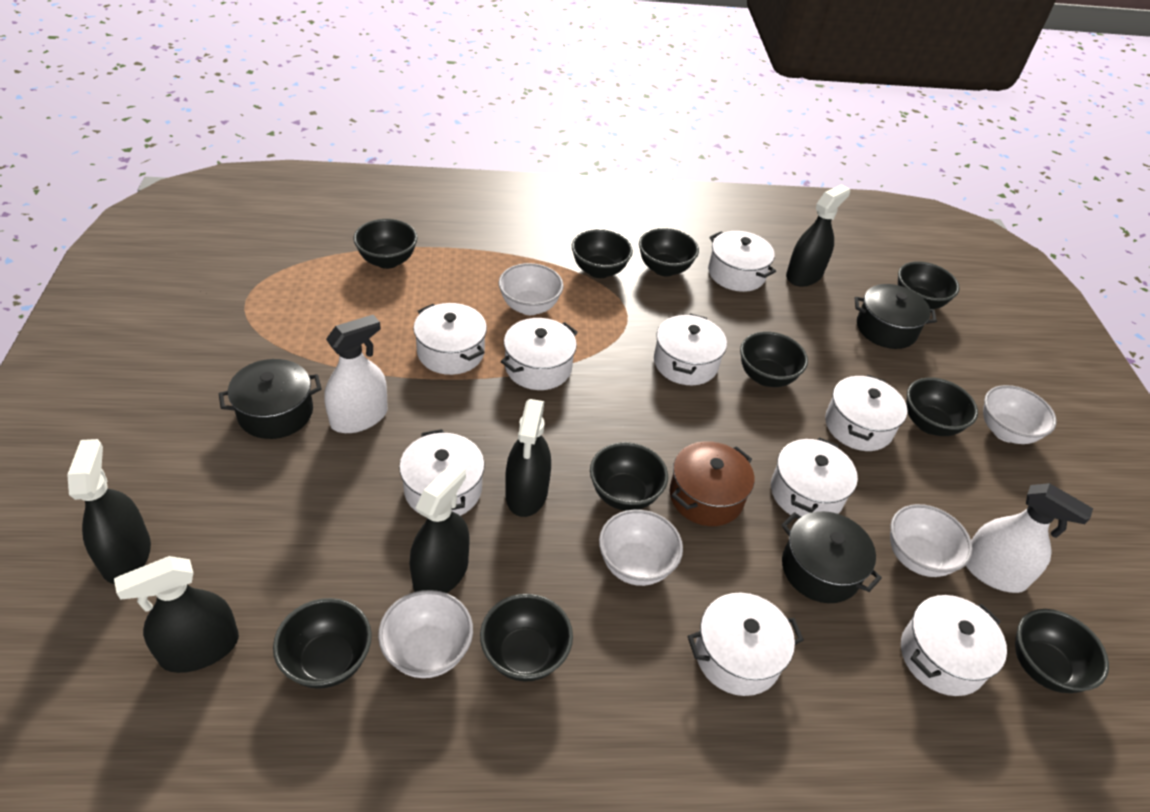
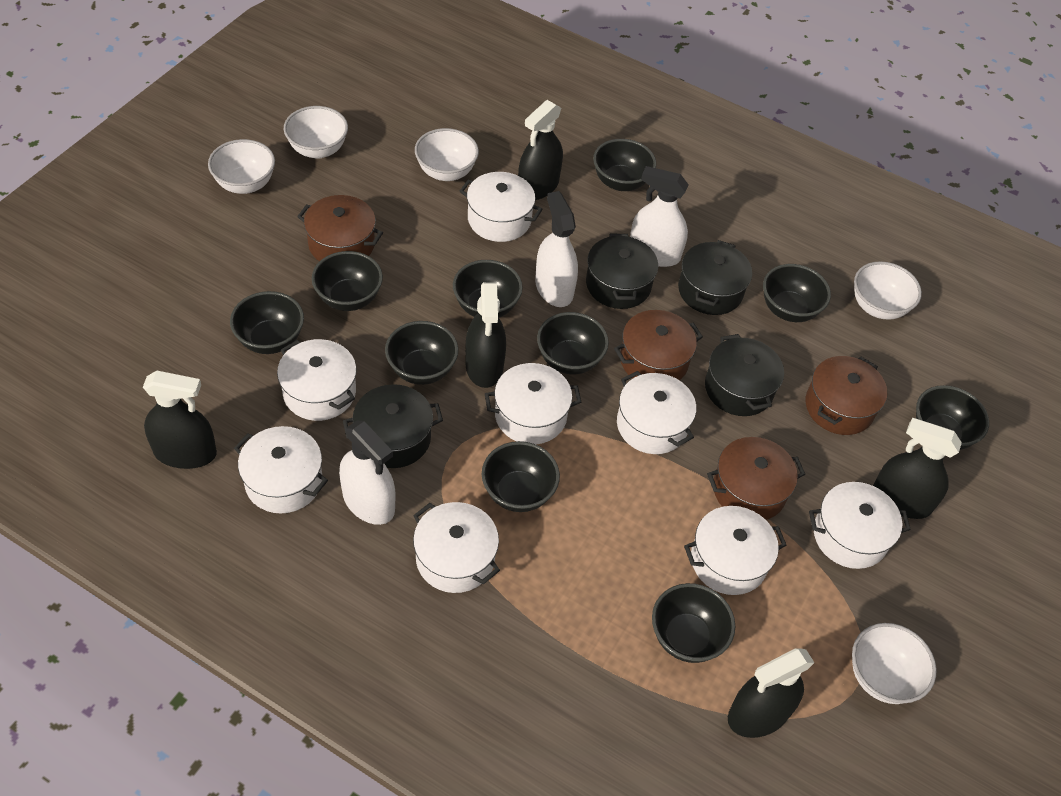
black pot: 3 -> 4
brown pot: 1 -> 4
white pot: 9 -> 8
white spray bottle: 2 -> 3

